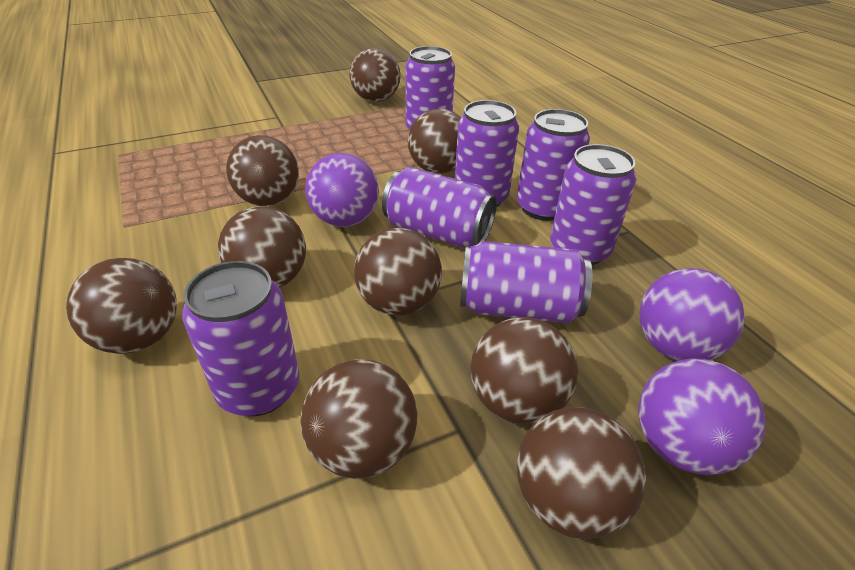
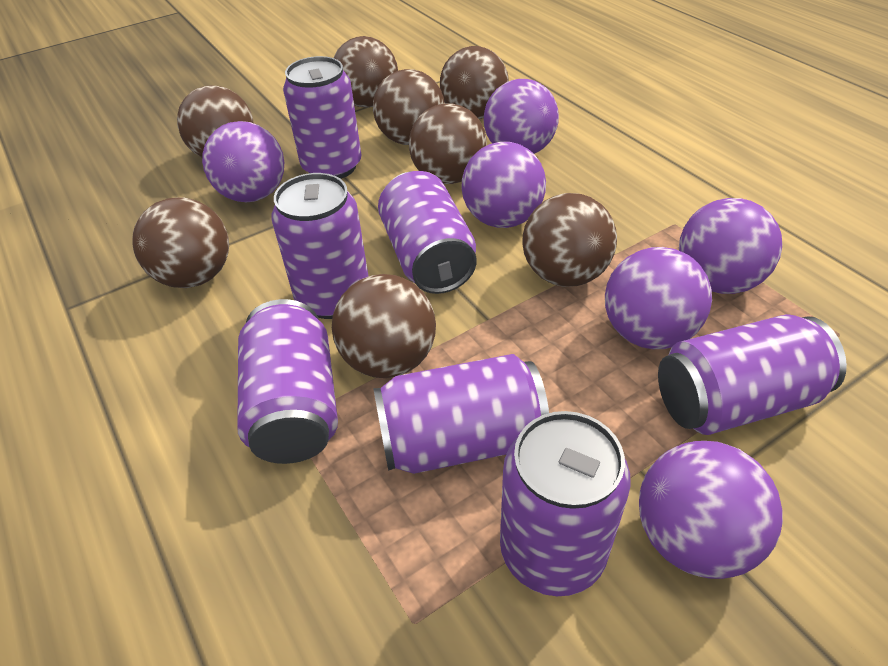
brown ball: 9 -> 8
purple ball: 3 -> 6

